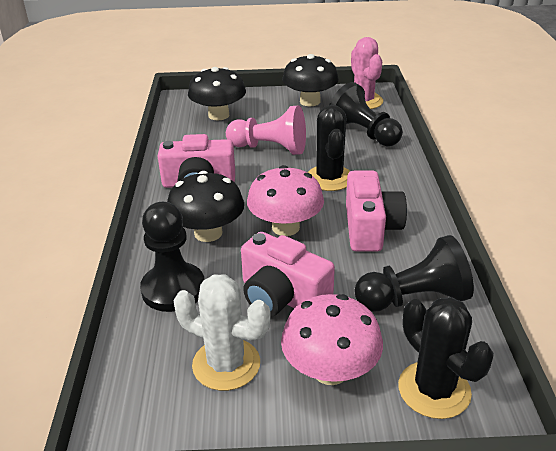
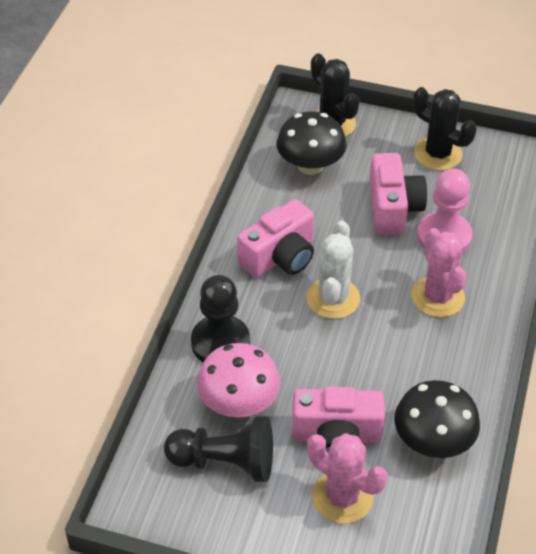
black mushroom: 3 -> 2
black pawn: 3 -> 2
pink cactus: 1 -> 2
pink mushroom: 2 -> 1

